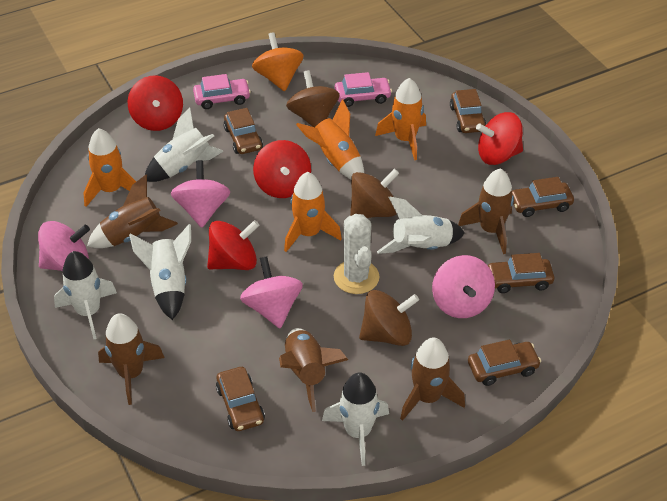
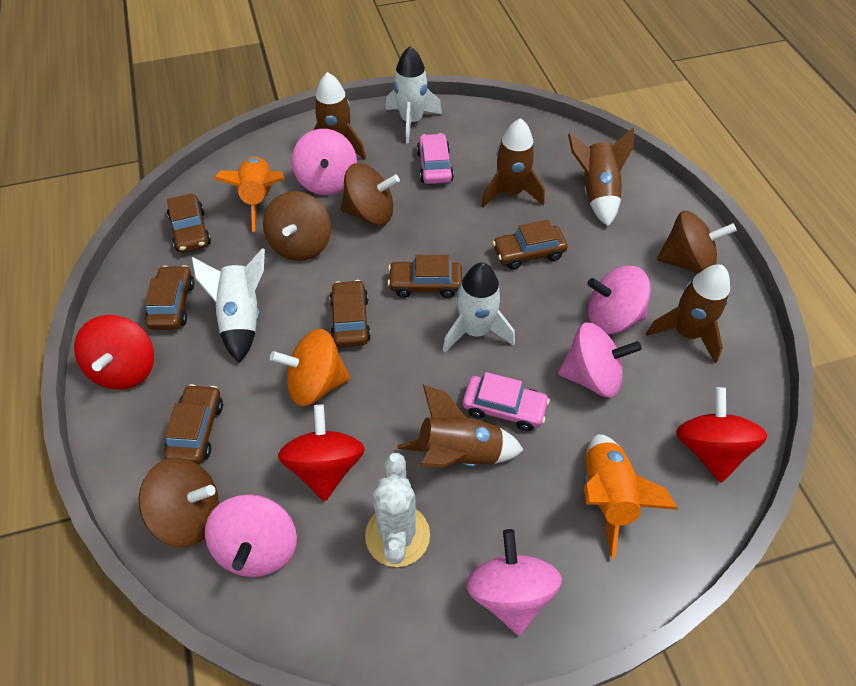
brown spinning top: 3 -> 4
orange rocket: 4 -> 2
pink spinning top: 4 -> 5
red spinning top: 4 -> 3
white rocket: 5 -> 3

